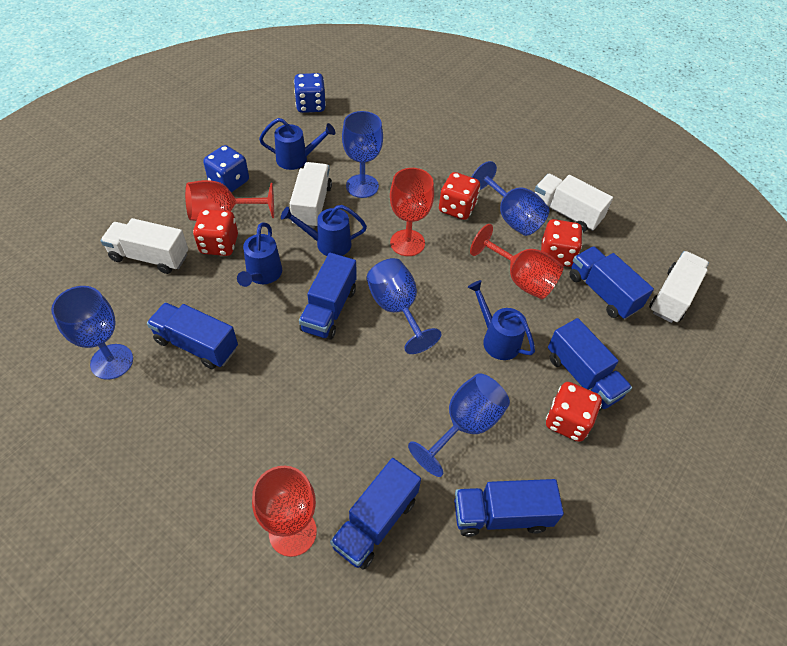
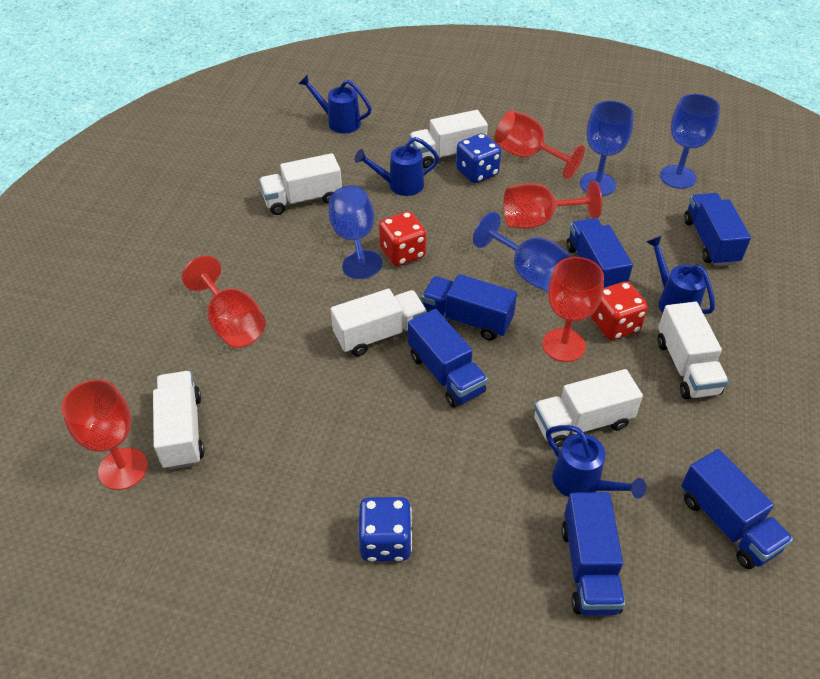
blue goblet: 5 -> 4
red dice: 4 -> 2
red goblet: 4 -> 5
white truck: 4 -> 6

